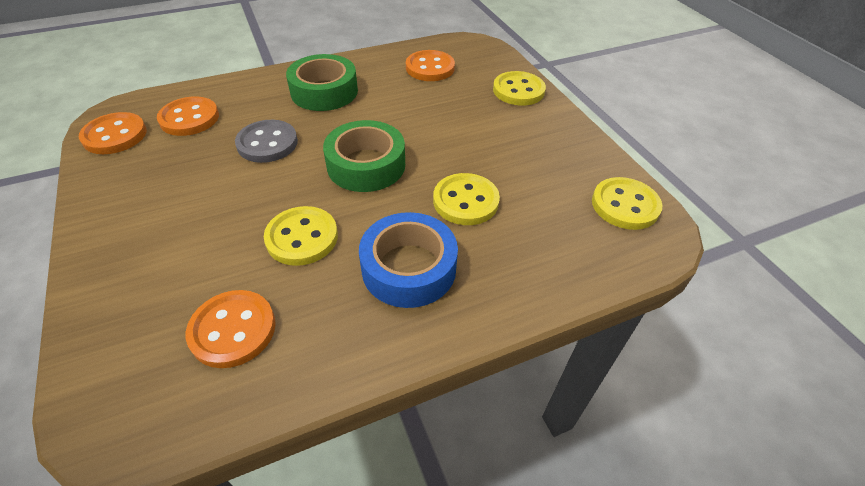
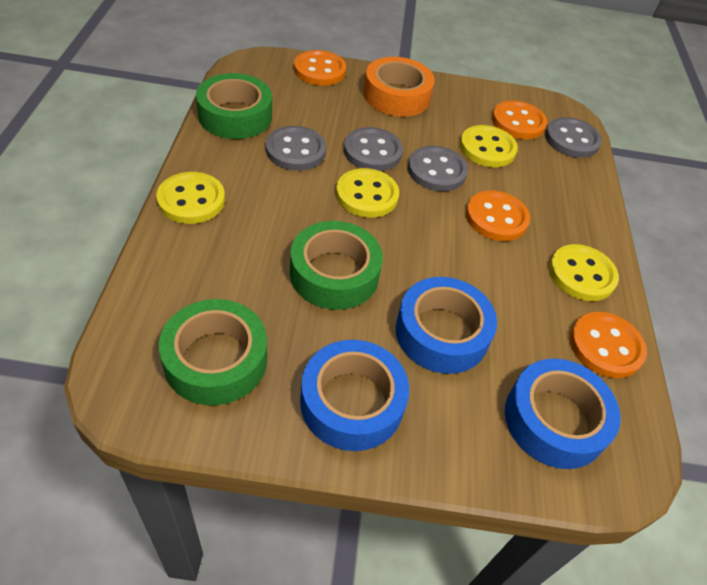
blue tape: 1 -> 3
green tape: 2 -> 3
grey button: 1 -> 4
orange tape: 0 -> 1

